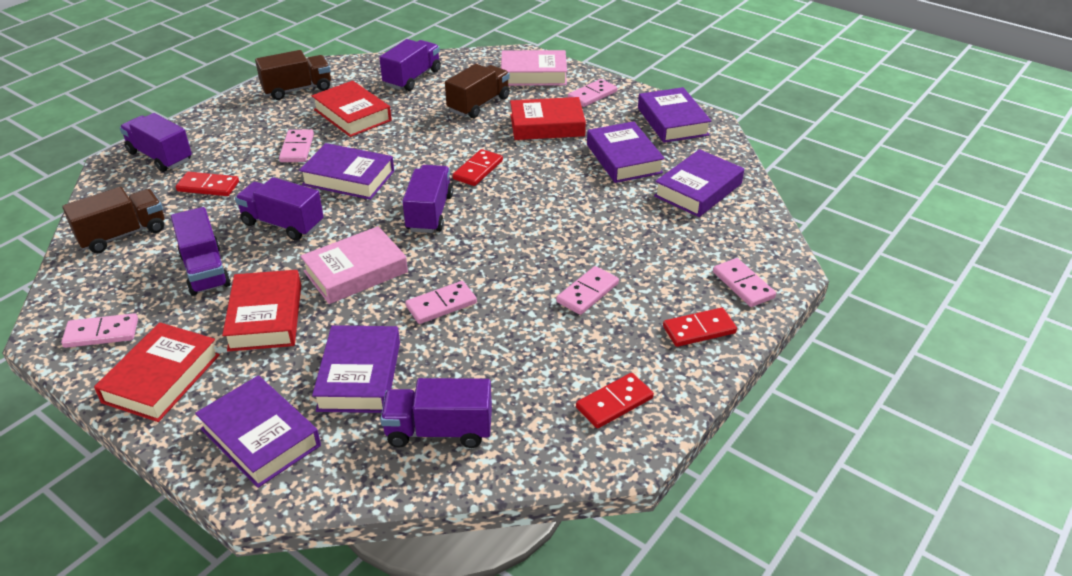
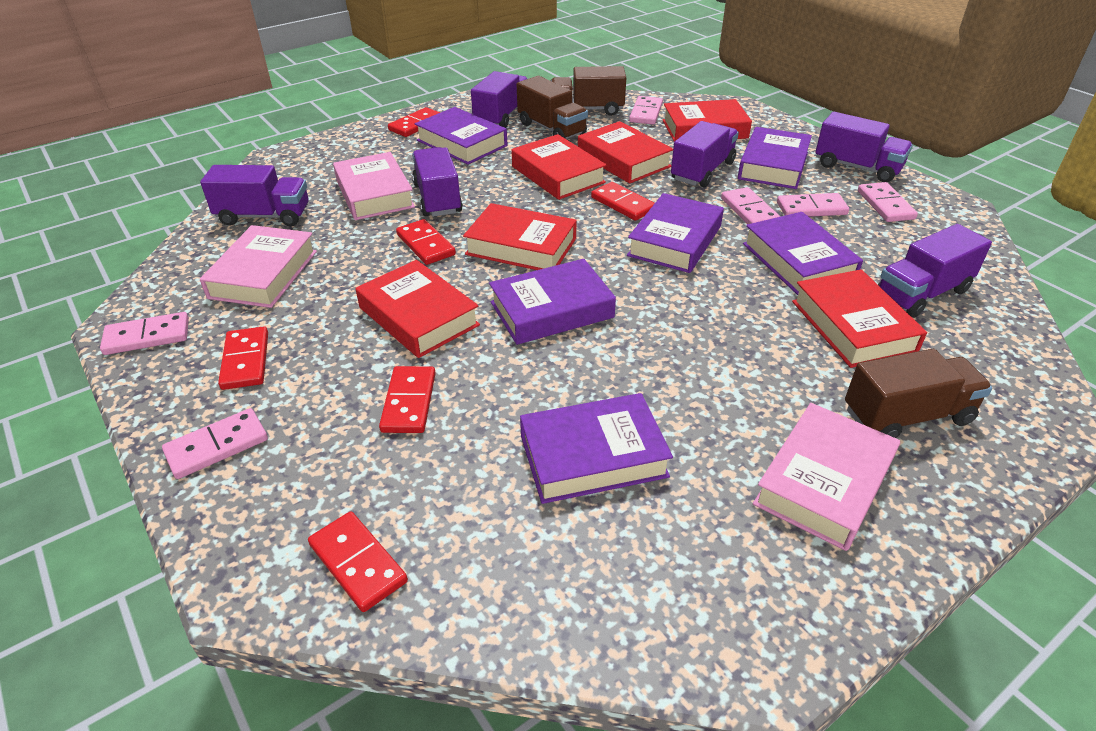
pink book: 2 -> 3
red book: 4 -> 6
red domino: 4 -> 6

